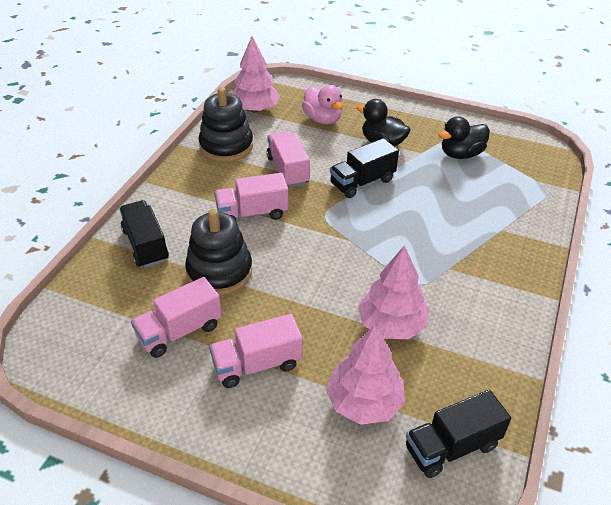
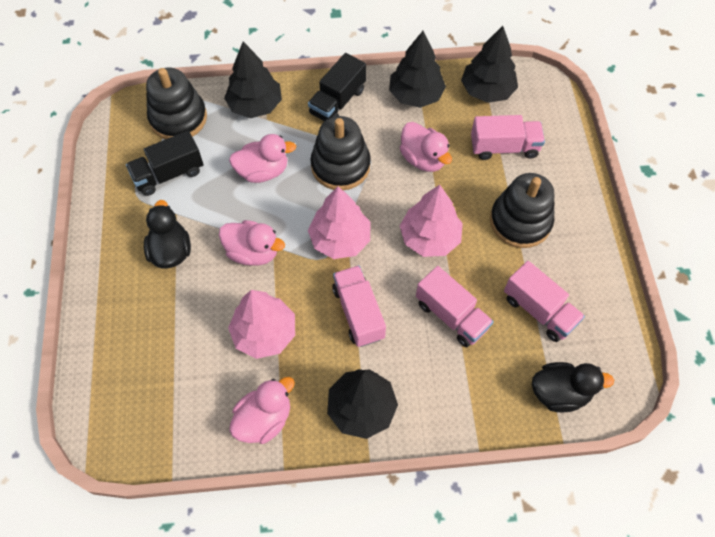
black stacking toy: 2 -> 3
black tree: 0 -> 4
black truck: 3 -> 2
pink duck: 1 -> 4

